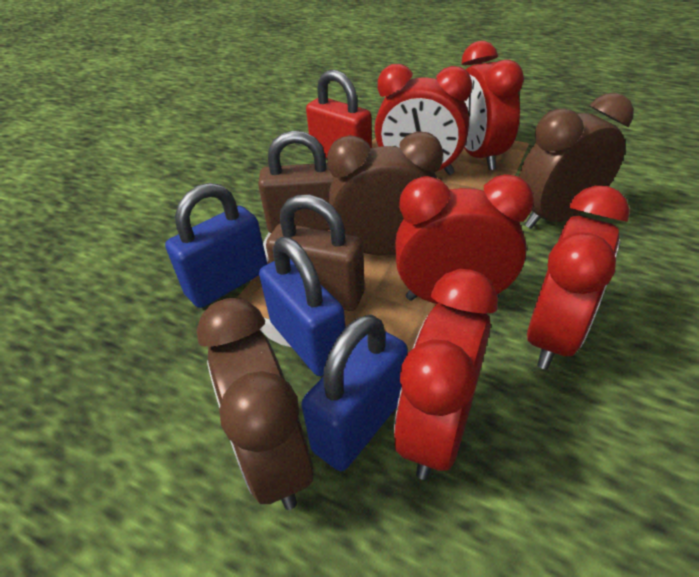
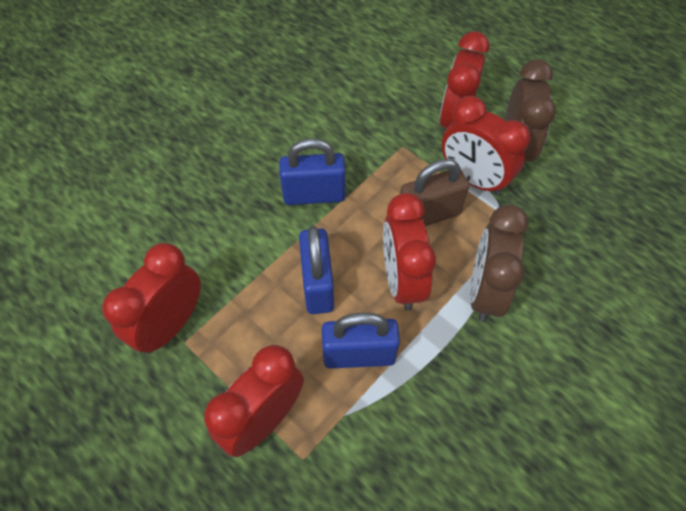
brown clock: 3 -> 2
brown padlock: 2 -> 1
red padlock: 1 -> 0

